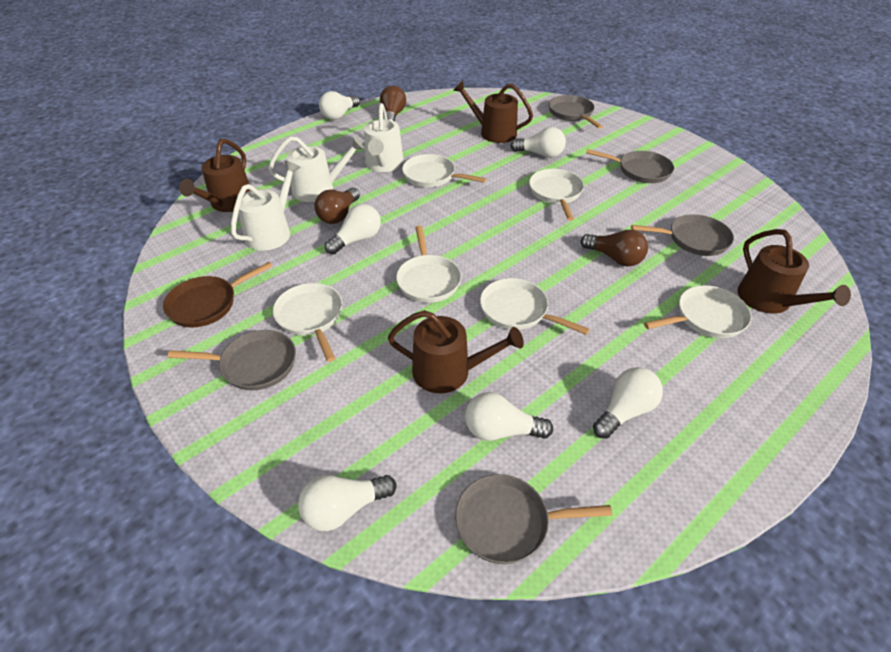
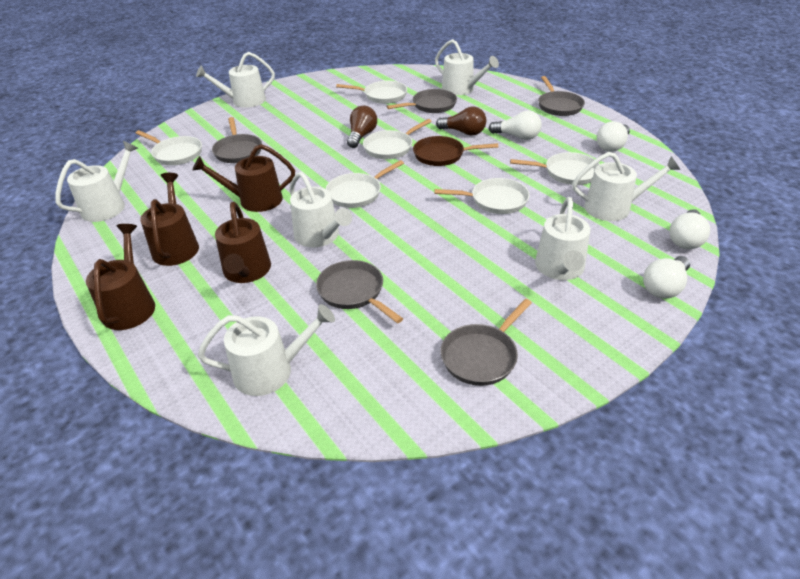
brown light bulb: 3 -> 2
white light bulb: 6 -> 4
white watering can: 3 -> 7

